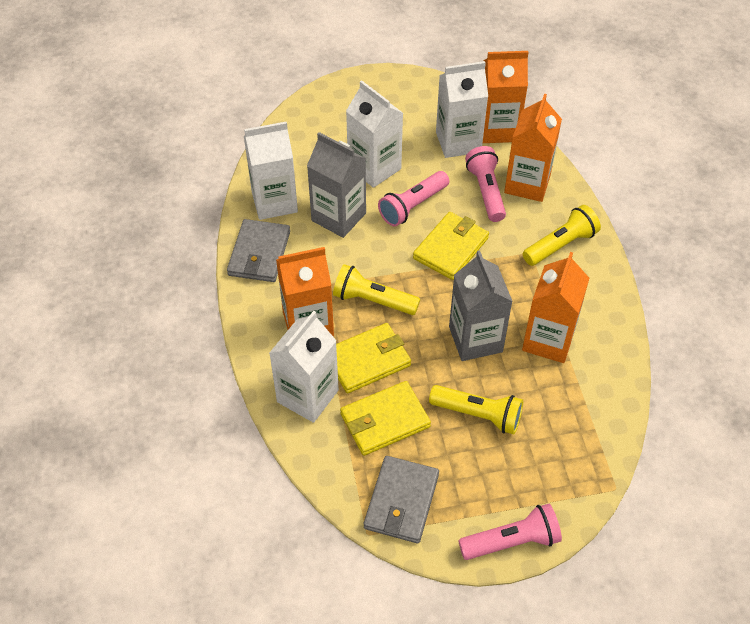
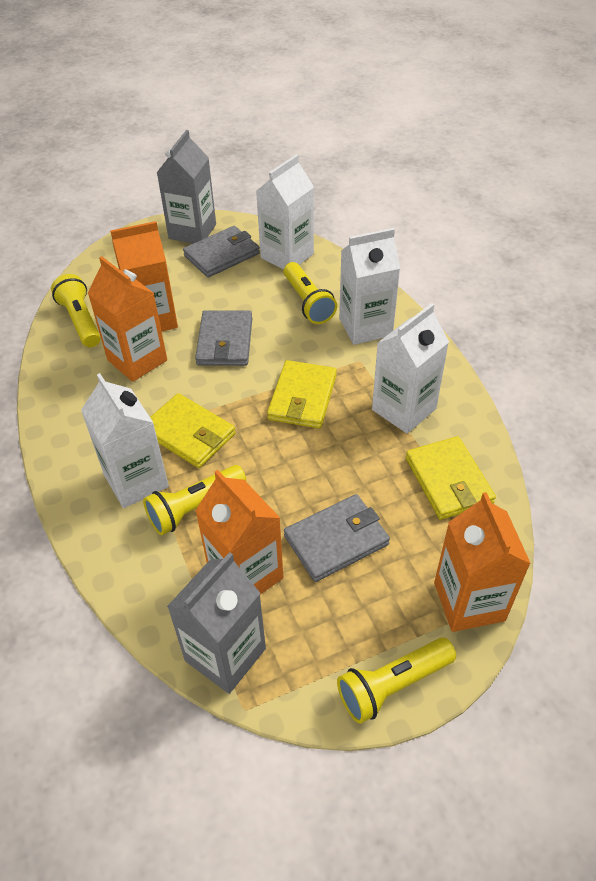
grey wallet: 2 -> 3
pink flashlight: 3 -> 0
yellow flashlight: 3 -> 4

